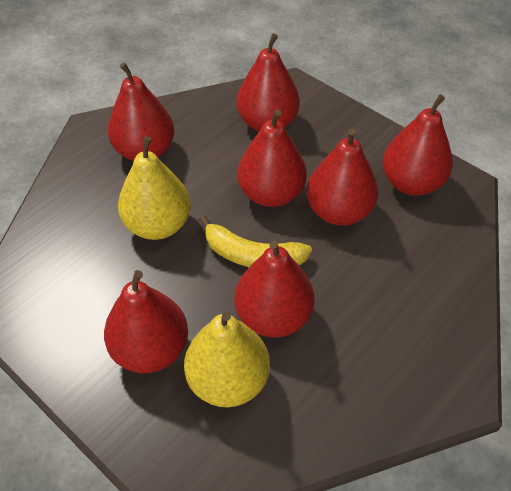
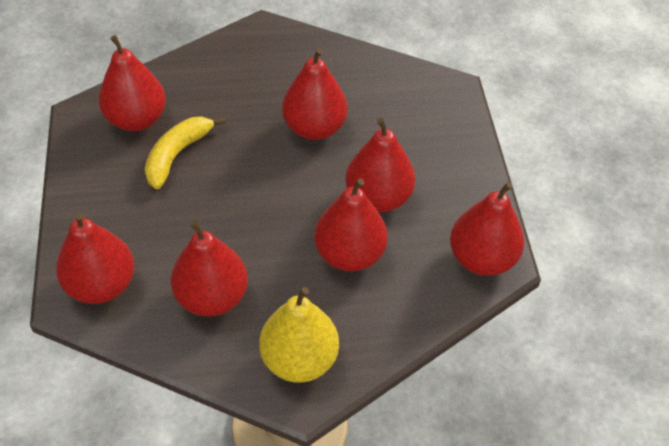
yellow pear: 2 -> 1

